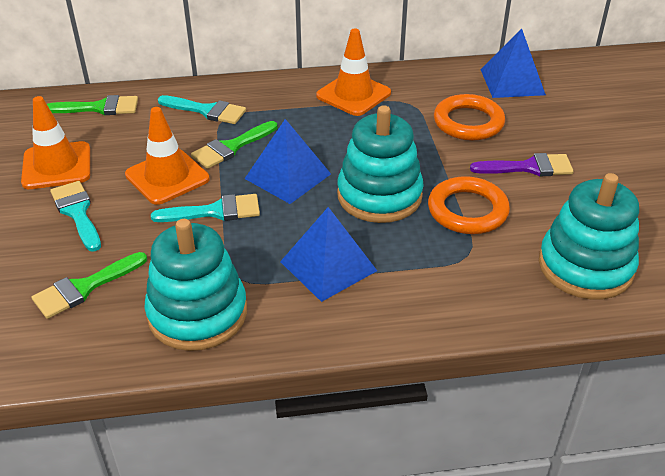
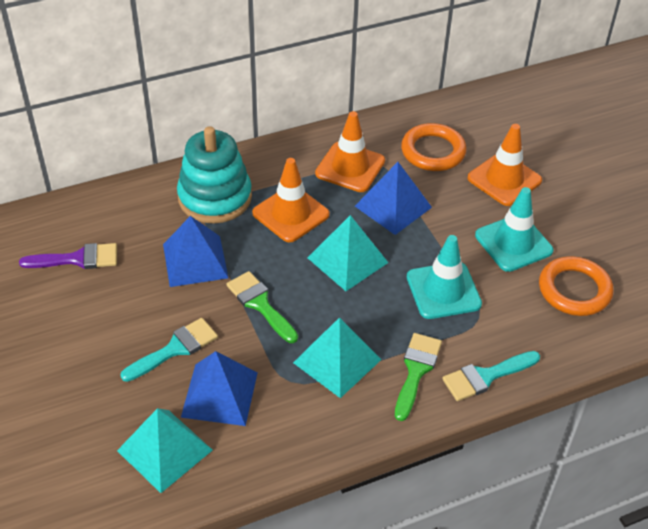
green brush: 3 -> 2
turquoise brush: 3 -> 2
turquoise pyramid: 0 -> 3
turquoise stacking toy: 3 -> 1
turquoise traffic cone: 0 -> 2

